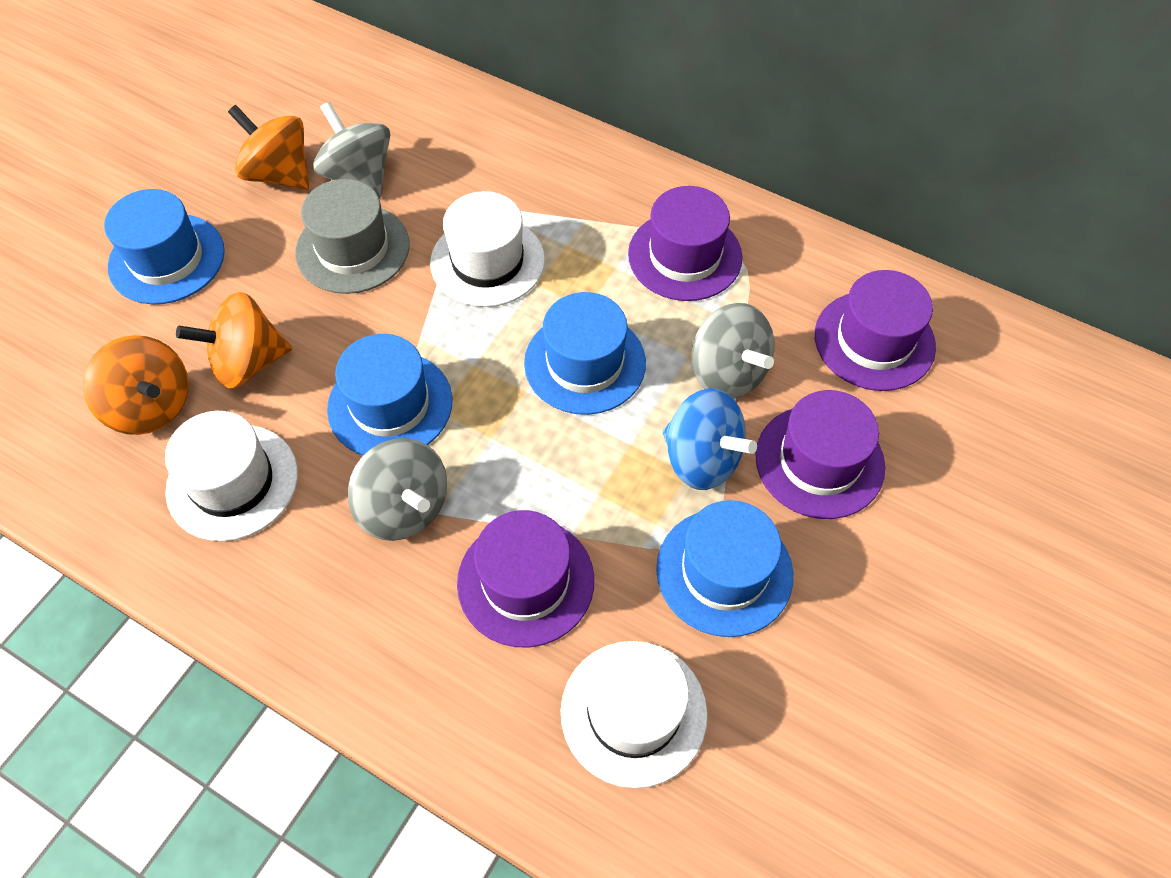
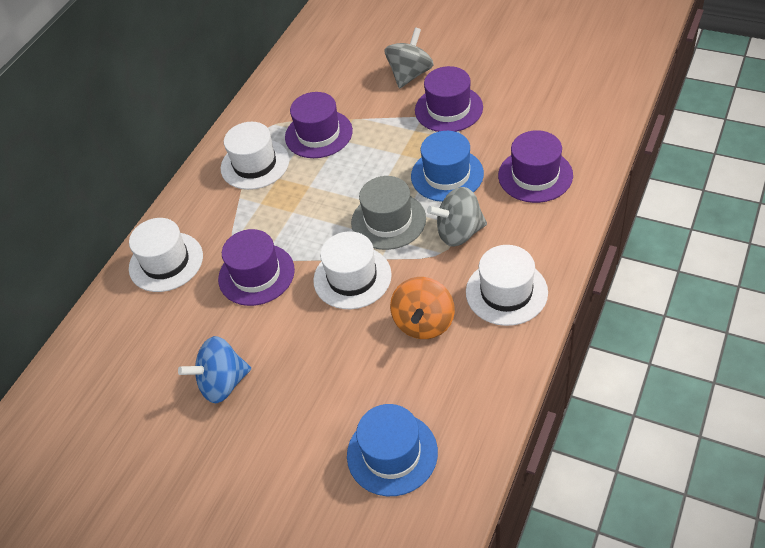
blue hat: 4 -> 2
grey spinning top: 3 -> 2
orange spinning top: 3 -> 1
white hat: 3 -> 4

